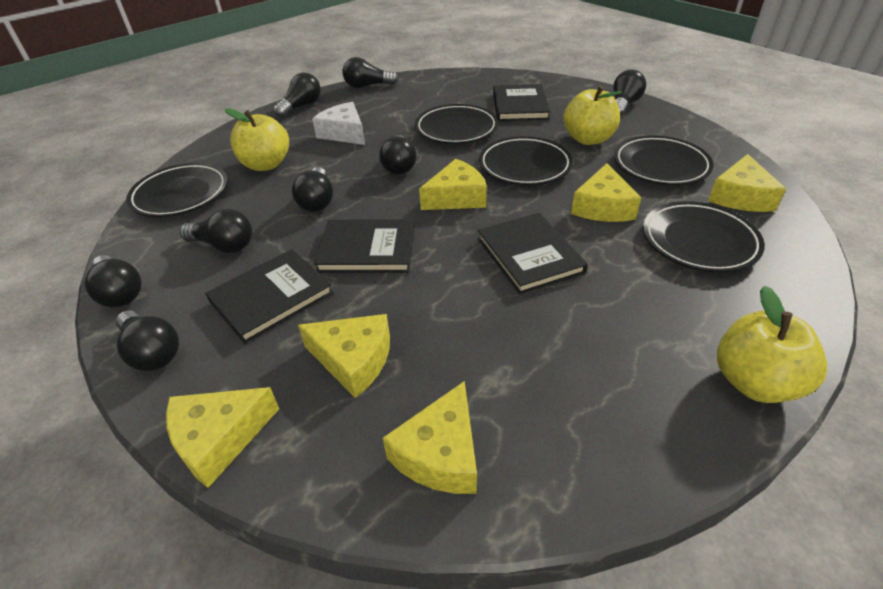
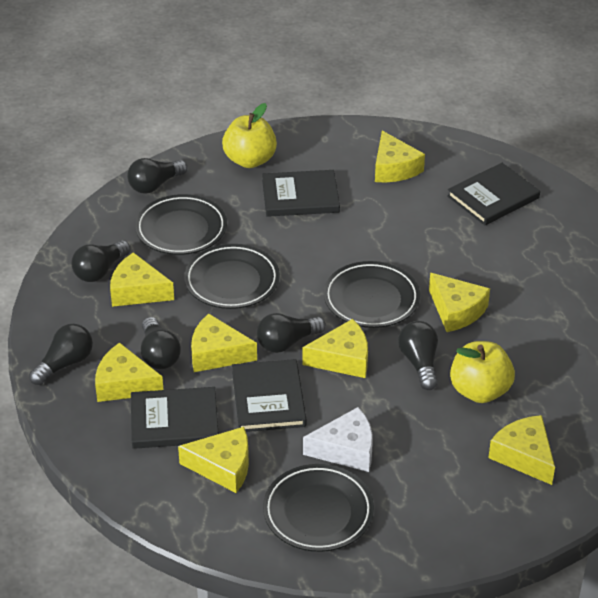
black light bulb: 8 -> 6
black plate: 5 -> 4
yellow apple: 3 -> 2
yellow cheese: 6 -> 8

